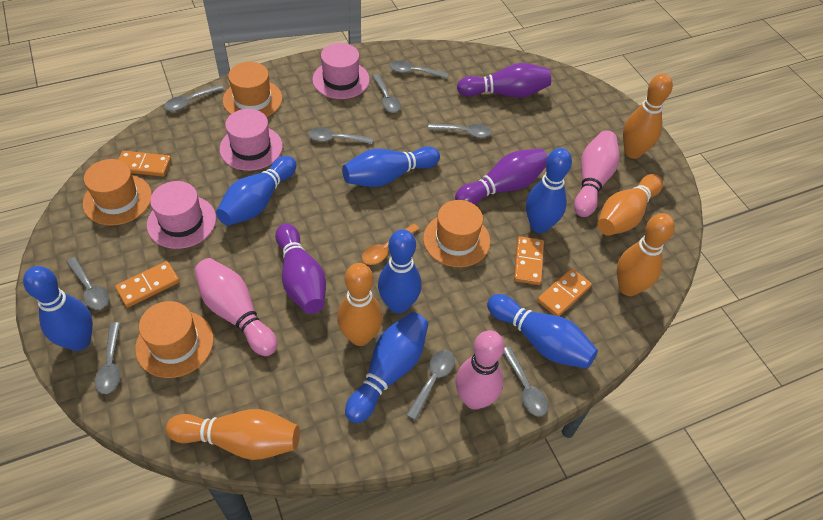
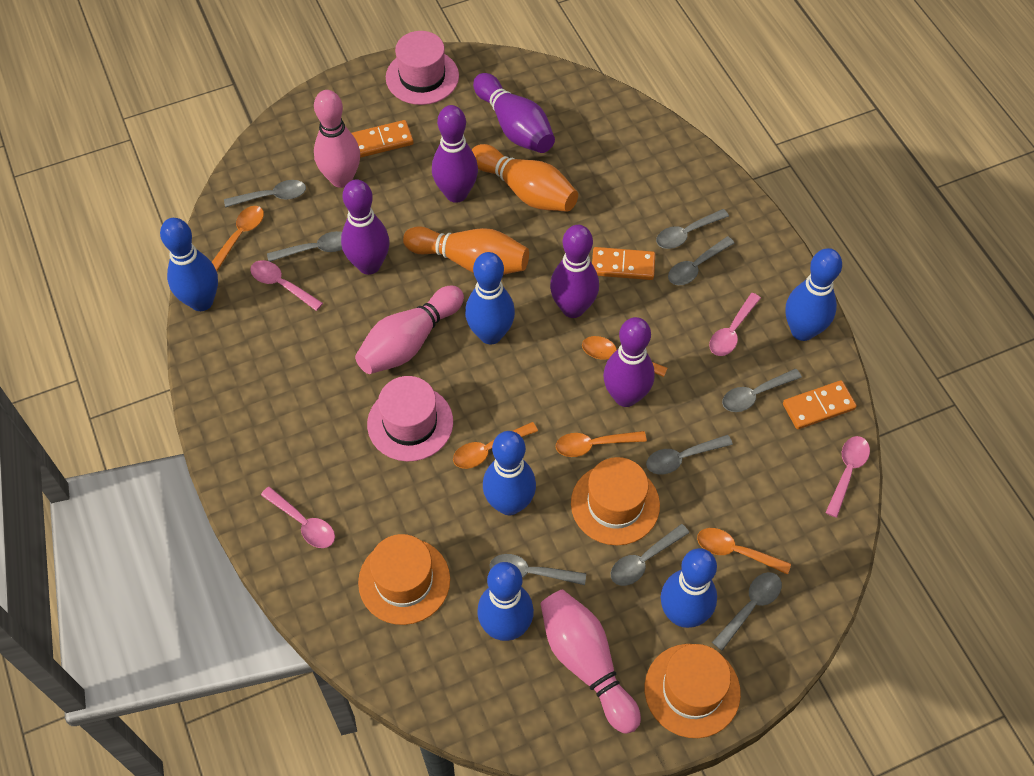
blue bowling pin: 7 -> 6
orange bowling pin: 5 -> 2
orange domino: 4 -> 3
orange hat: 4 -> 3
orange spoon: 1 -> 5
pink hat: 3 -> 2
pink spoon: 0 -> 4
purple bowling pin: 3 -> 5

